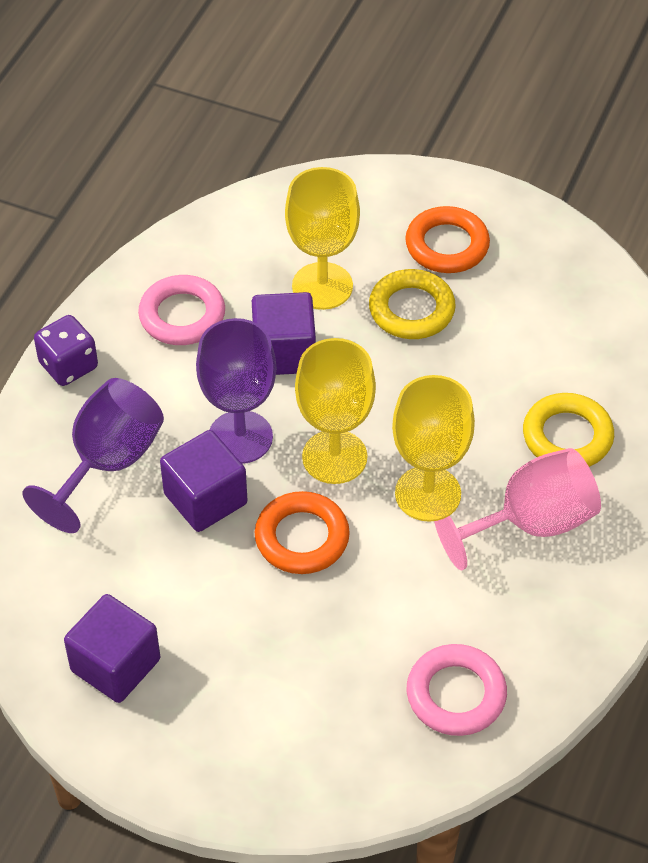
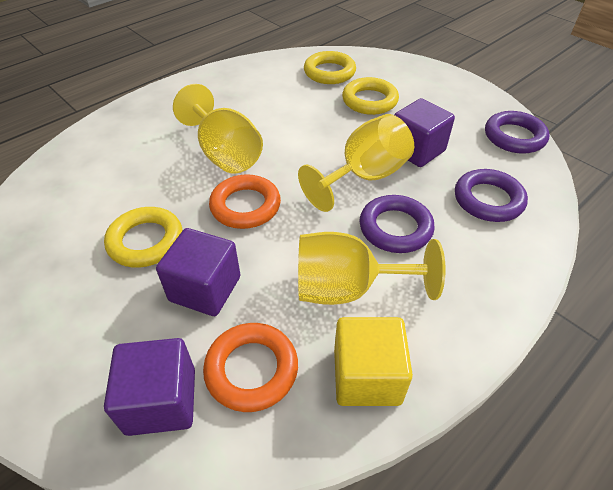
pink goblet: 1 -> 0
pink ring: 2 -> 0
purple dice: 1 -> 0
purple goblet: 2 -> 0
purple ring: 0 -> 3
yellow cube: 0 -> 1
yellow ring: 2 -> 3

